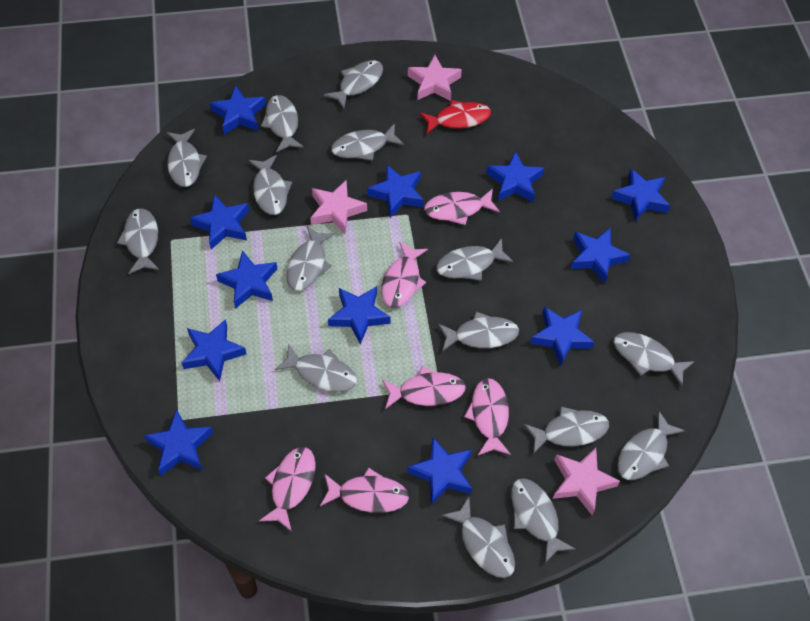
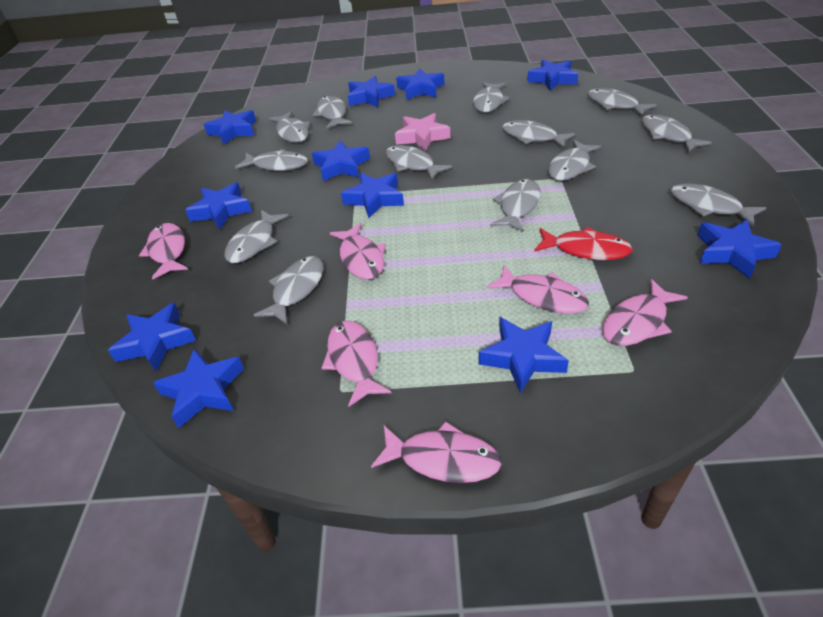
blue star: 12 -> 11
grey fish: 15 -> 13
pink star: 3 -> 1

